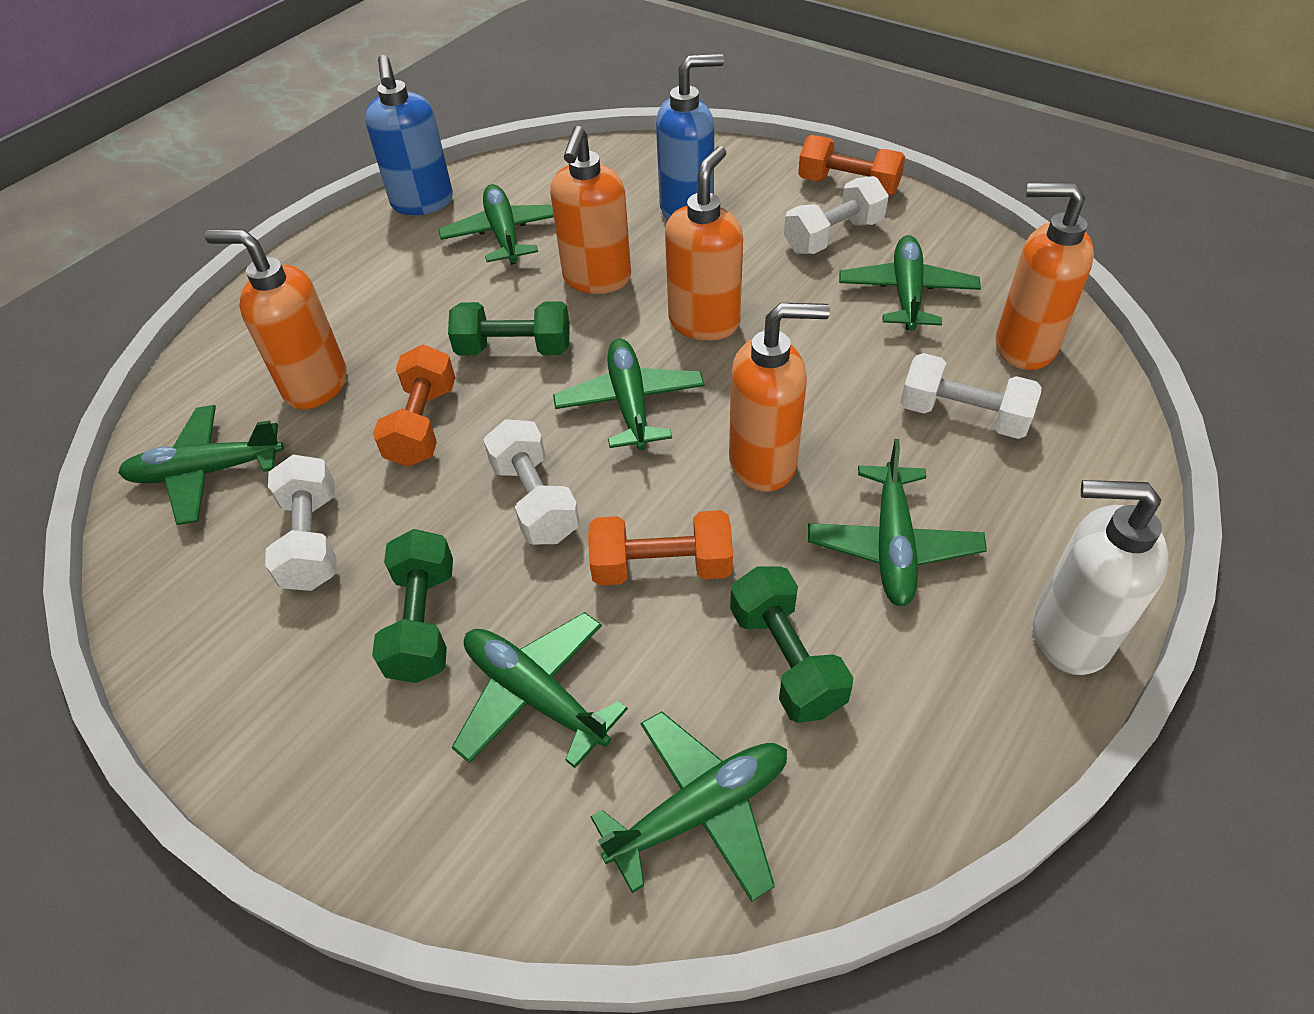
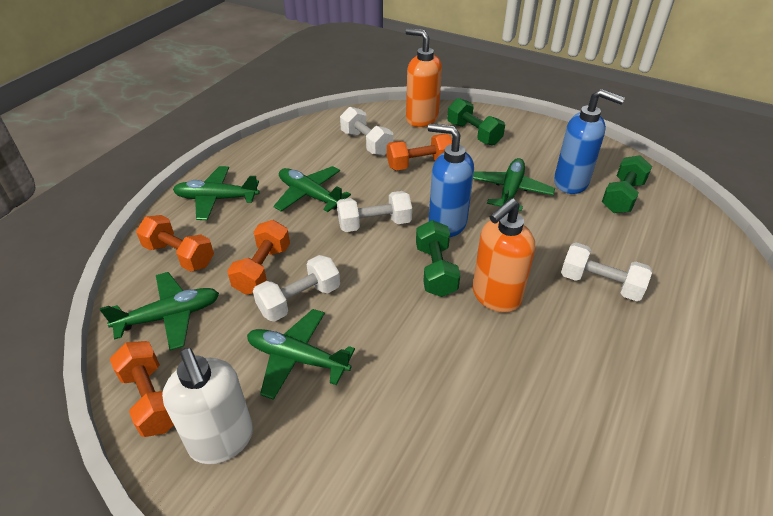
green plane: 7 -> 5
orange dumbbell: 3 -> 4
orange soap dispenser: 5 -> 2

